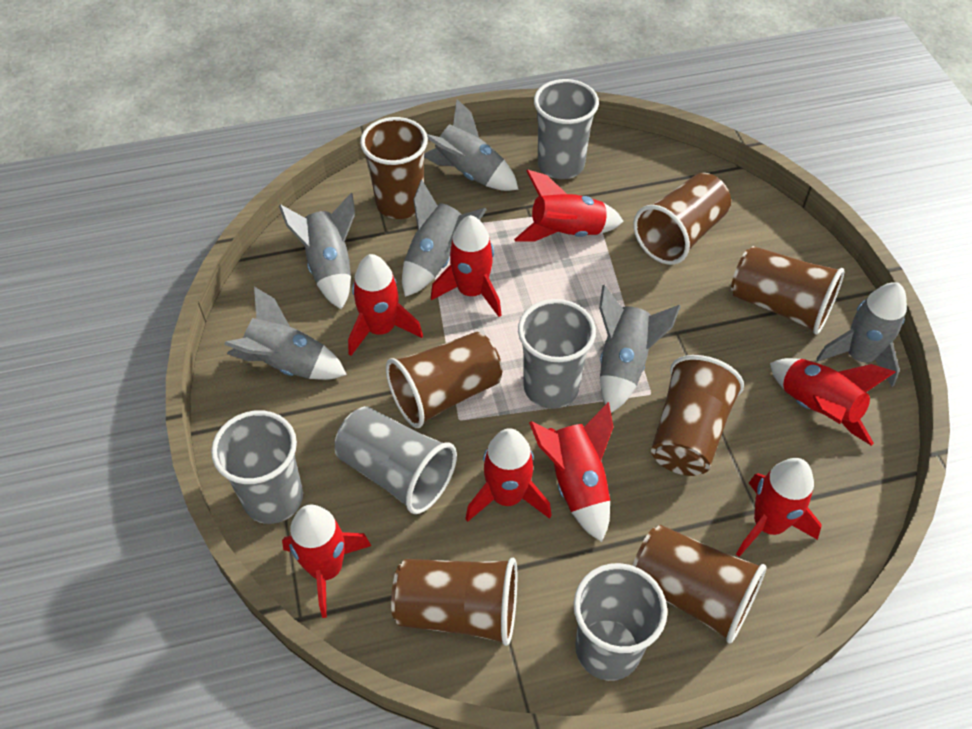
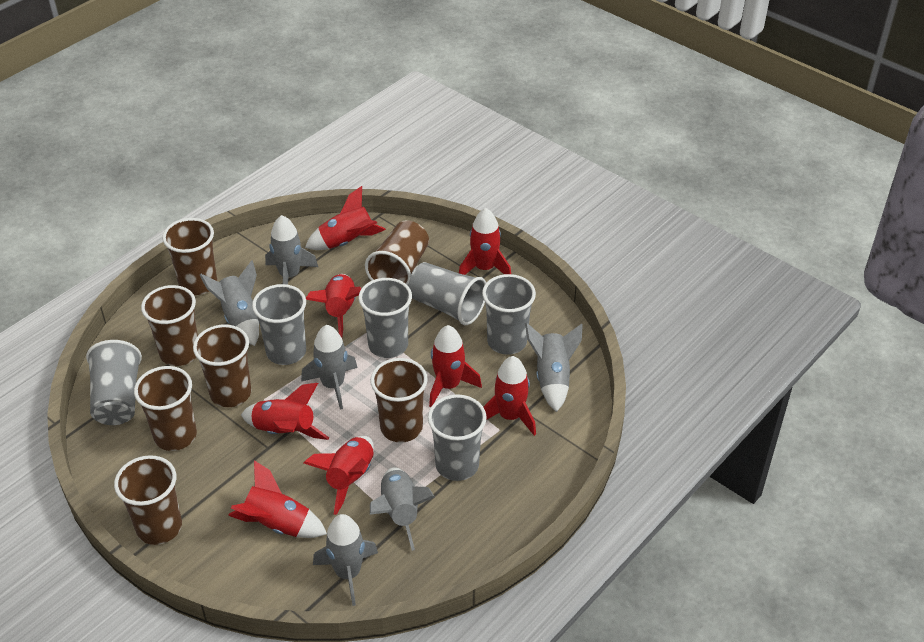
grey cup: 5 -> 6

